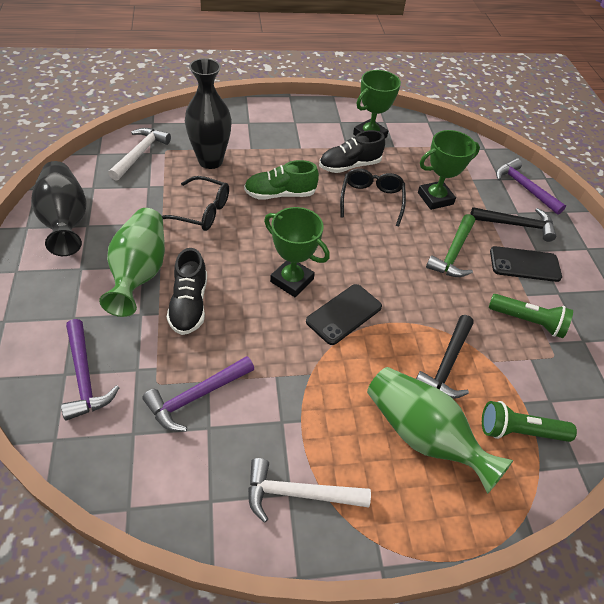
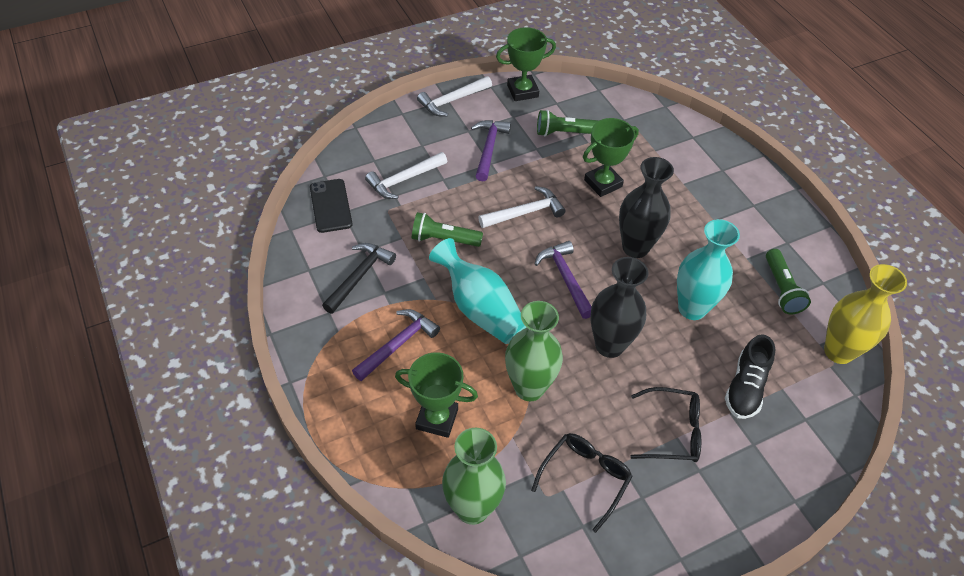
black hammer: 2 -> 1
black phone: 2 -> 1
black shoe: 2 -> 1
green flashlight: 2 -> 3
green hammer: 1 -> 0
green shoe: 1 -> 0
turquoise vase: 0 -> 2
white hammer: 2 -> 3
yellow vase: 0 -> 1

